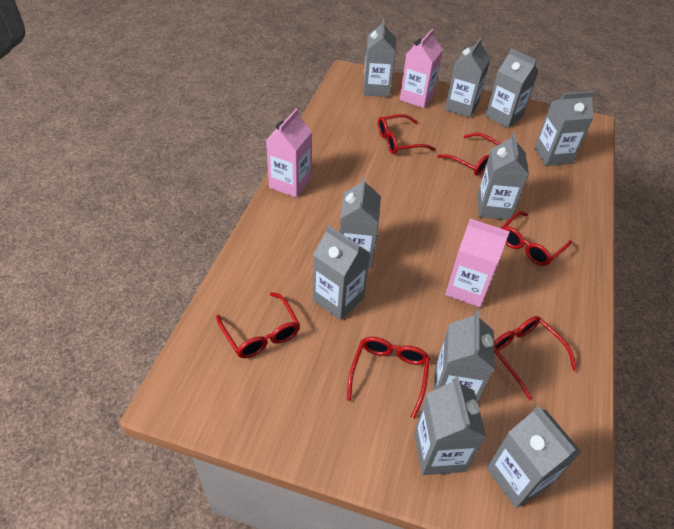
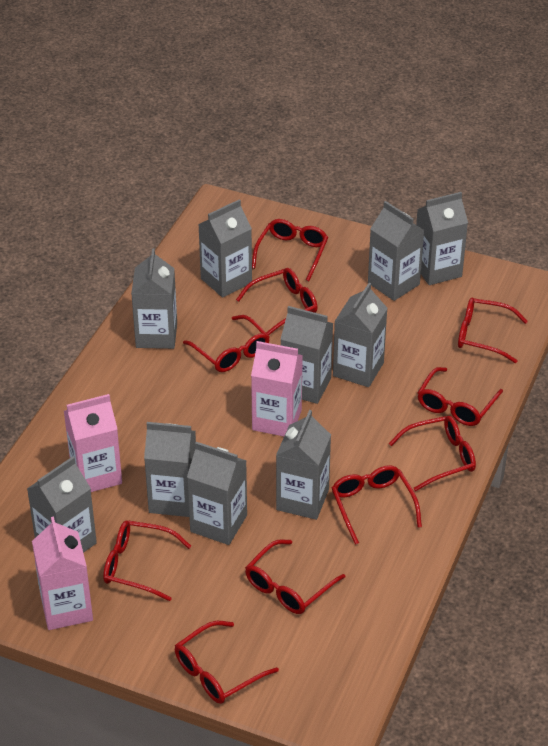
red glasses: 6 -> 10

